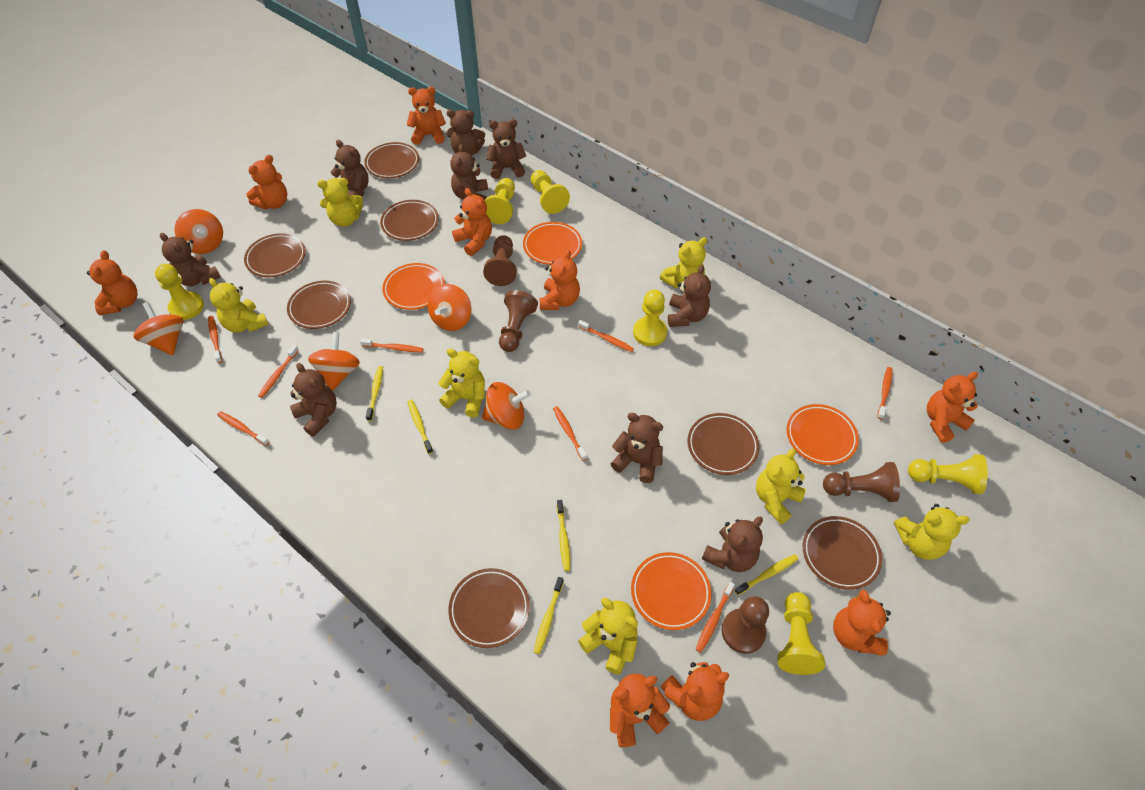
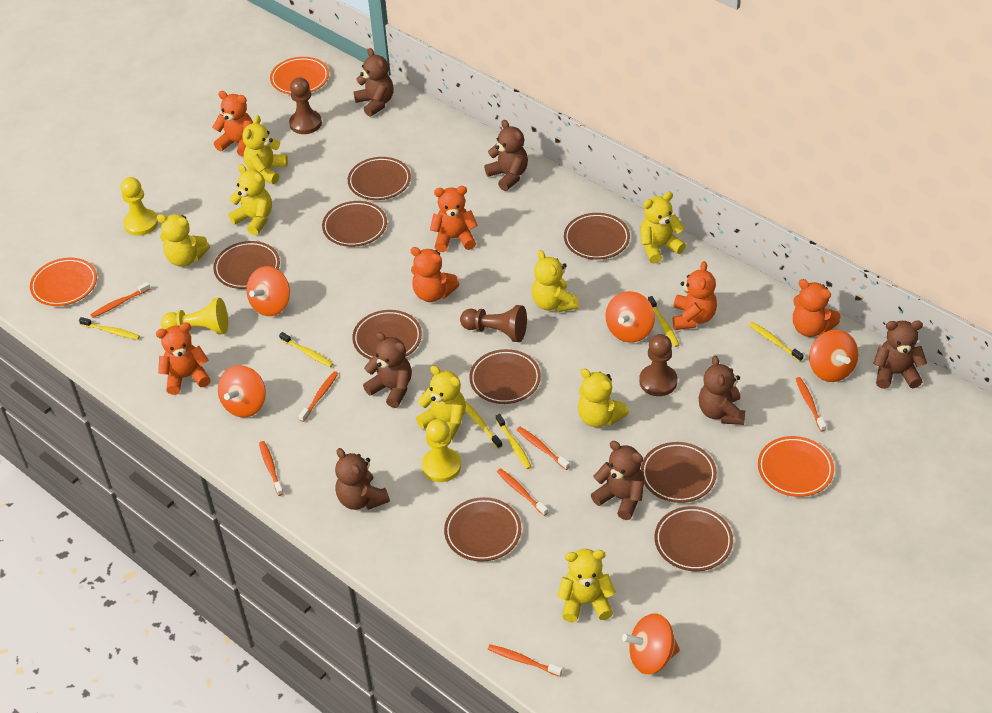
brown pawn: 4 -> 3
brown plate: 7 -> 9
brown teddy bear: 9 -> 7
orange plate: 4 -> 3
orange teddy bear: 9 -> 6
orange toothbrush: 8 -> 7
yellow pawn: 6 -> 3
yellow teddy bear: 7 -> 8
yellow toothbrush: 5 -> 6

